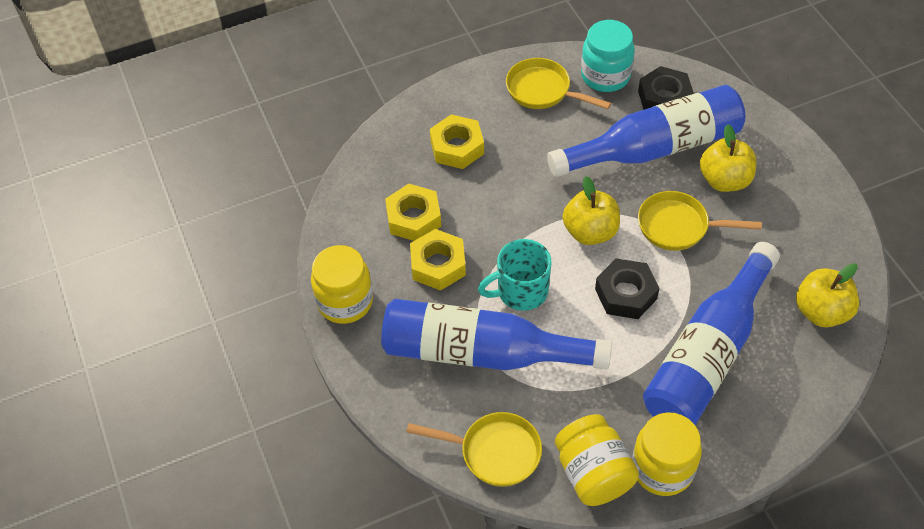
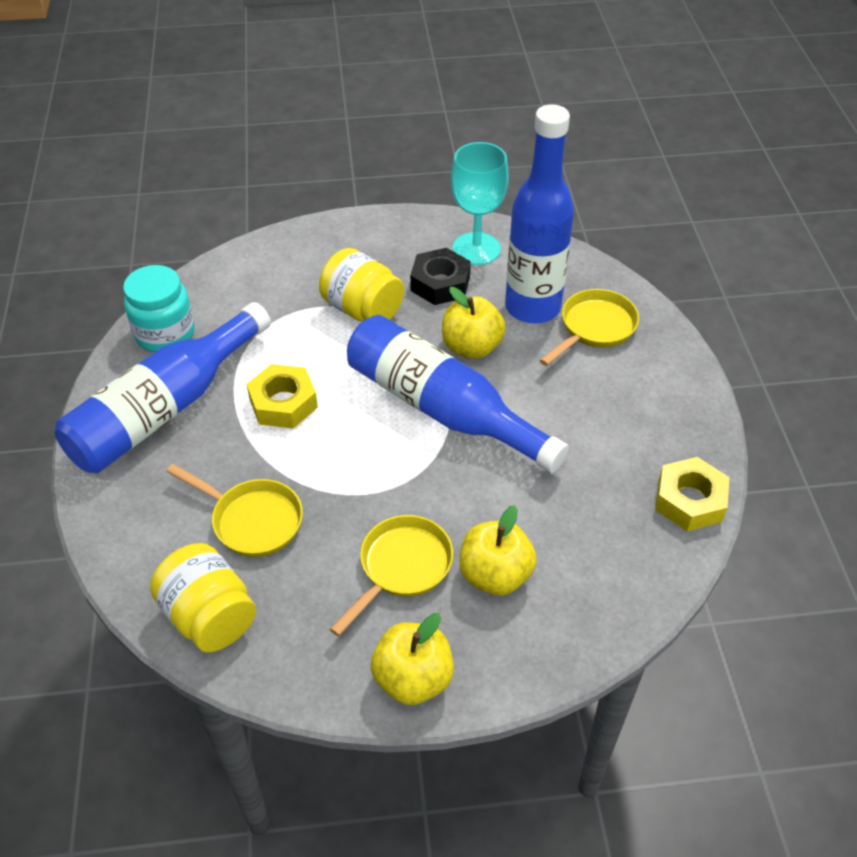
black nut: 2 -> 1
turquoise goblet: 0 -> 1
turquoise mug: 1 -> 0
yellow jar: 3 -> 2
yellow nut: 3 -> 2

